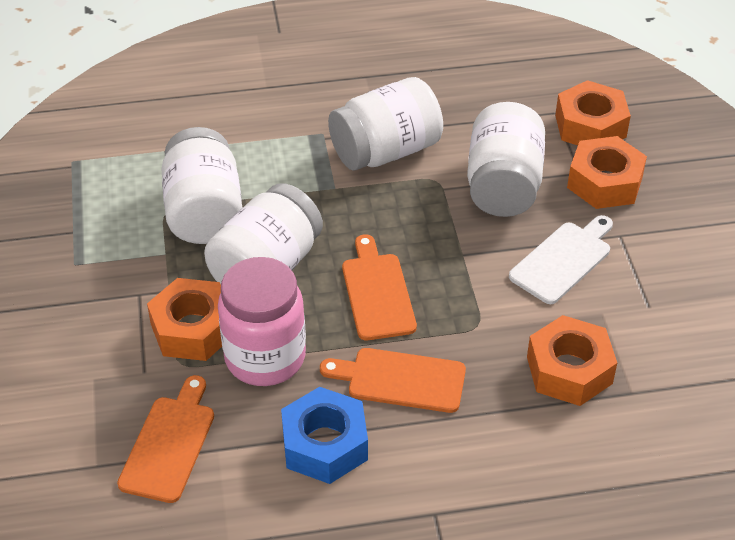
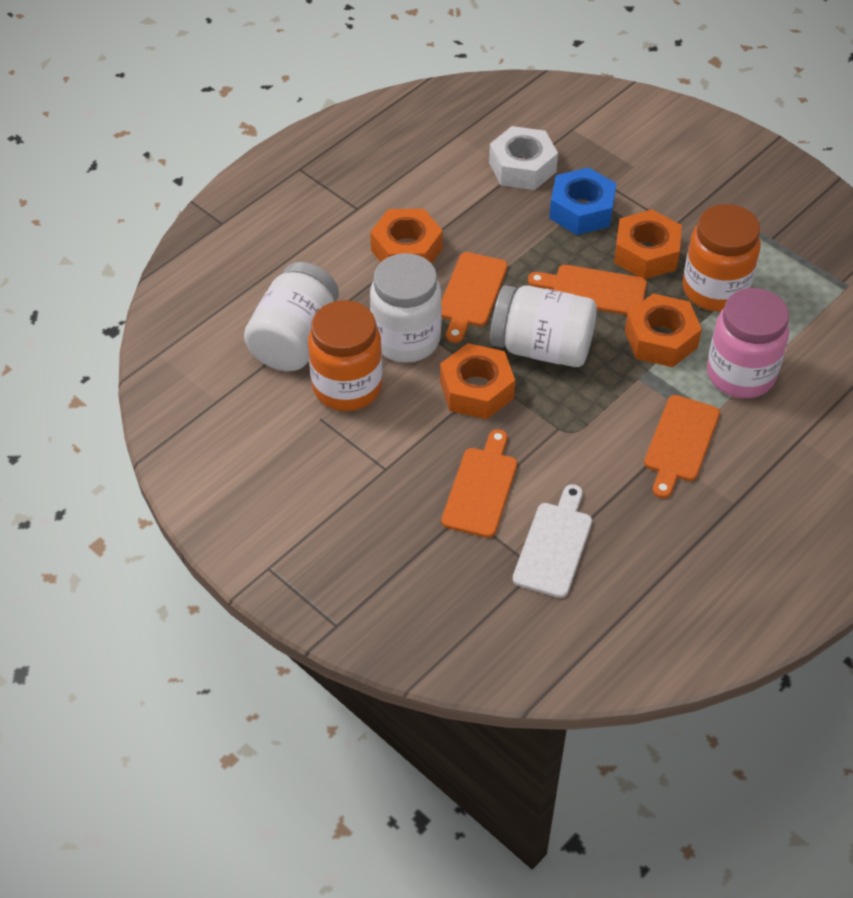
orange cutting board: 3 -> 4
orange jar: 0 -> 2
white jar: 4 -> 3
white nut: 0 -> 1

